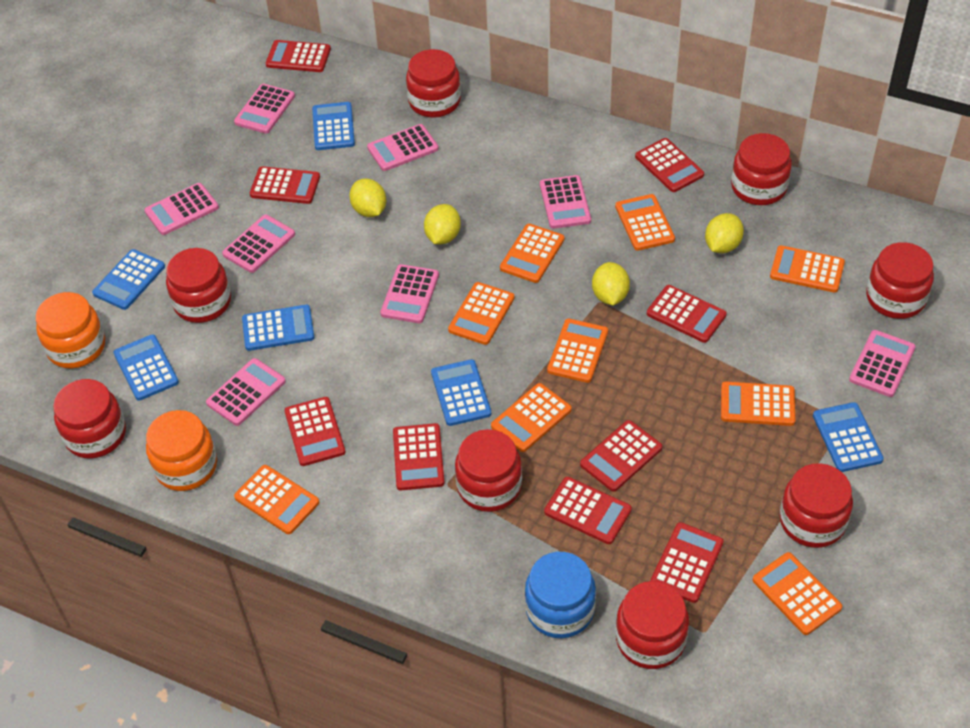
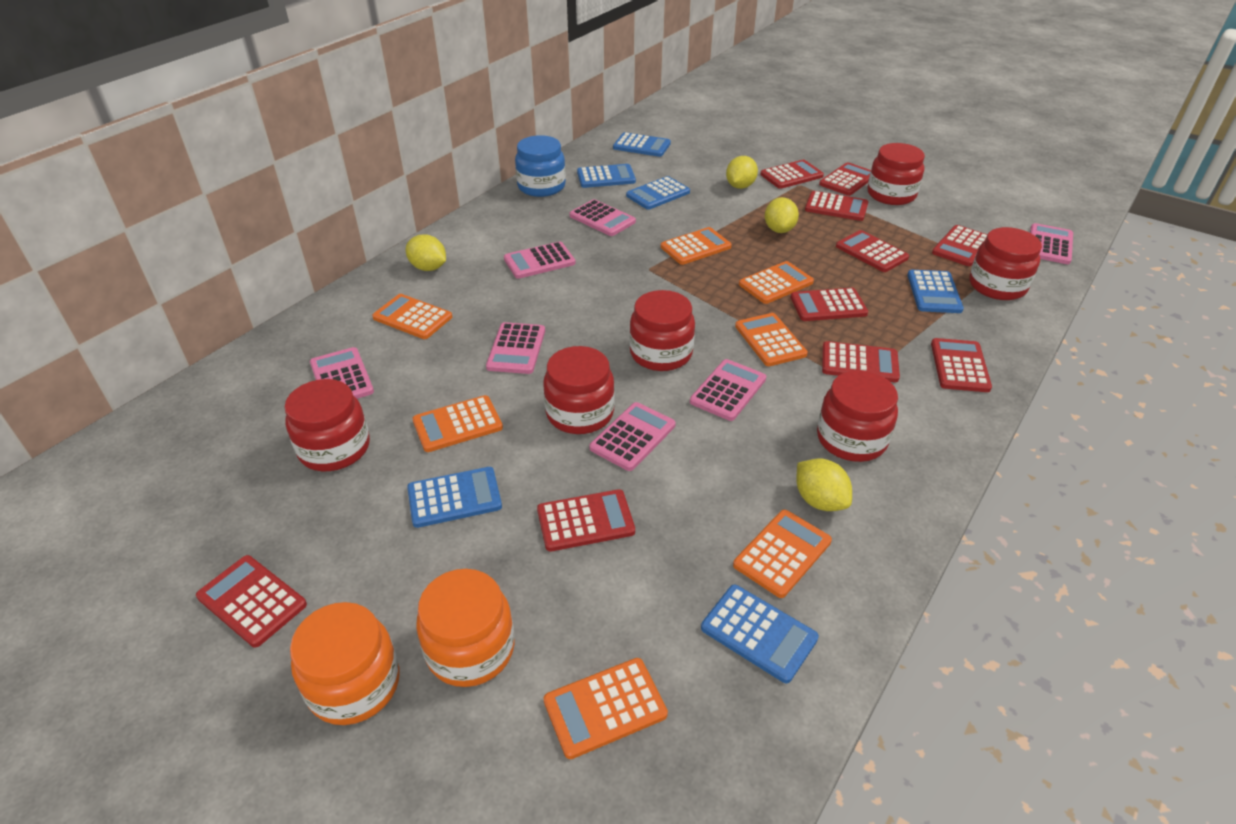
orange calculator: 9 -> 7
pink calculator: 8 -> 7
red calculator: 9 -> 10
red jar: 8 -> 6

